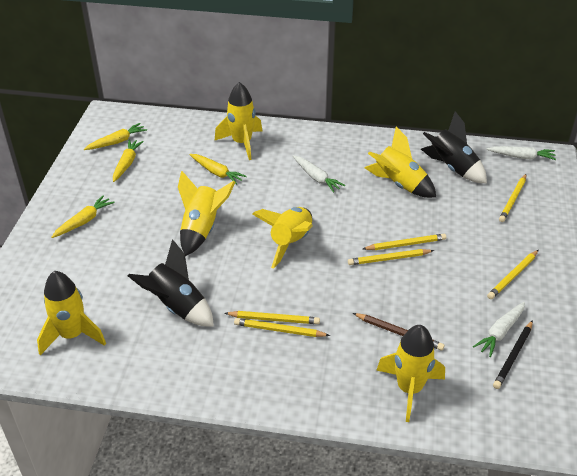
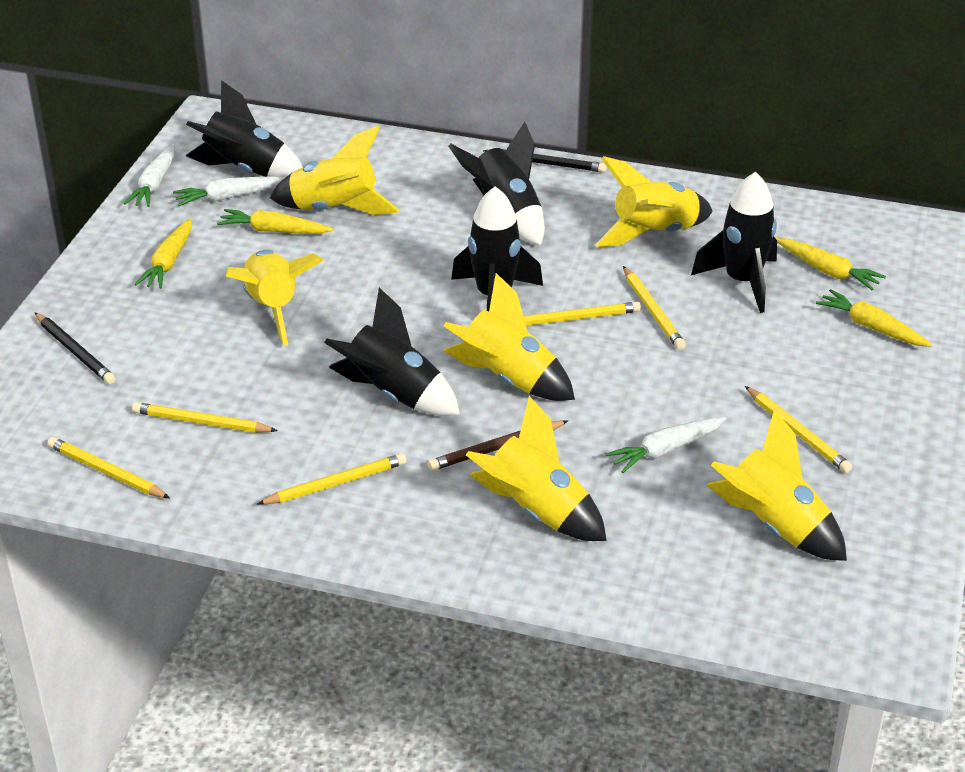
black pencil: 1 -> 2
black rocket: 2 -> 5

